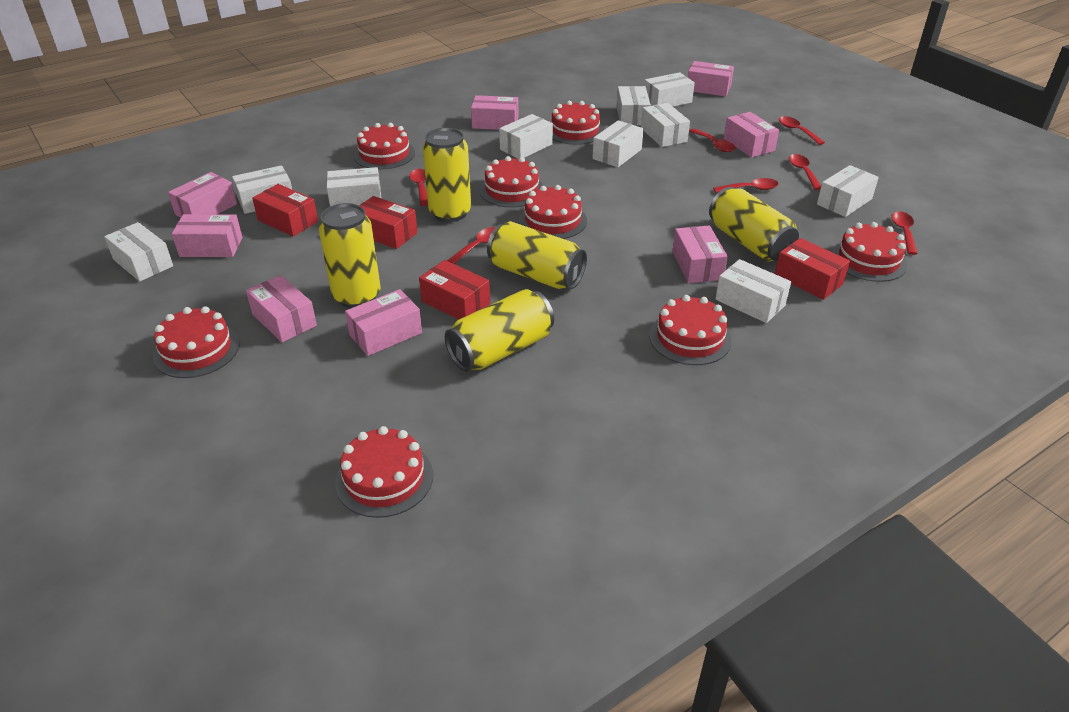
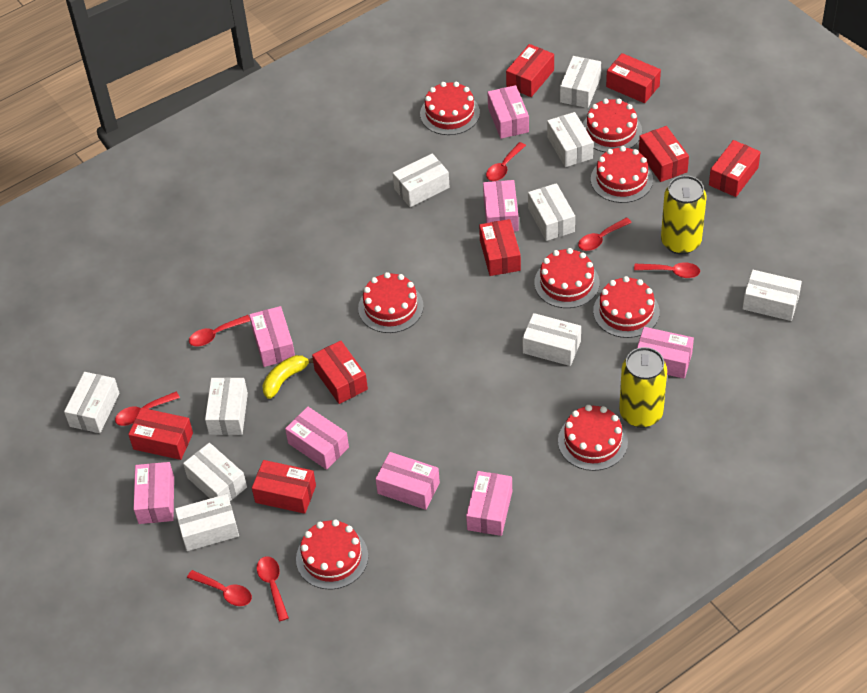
red box: 4 -> 8
yellow banana: 0 -> 1
yellow can: 5 -> 2

